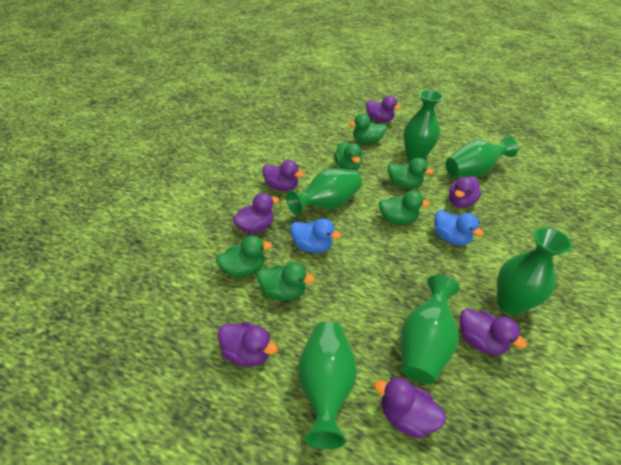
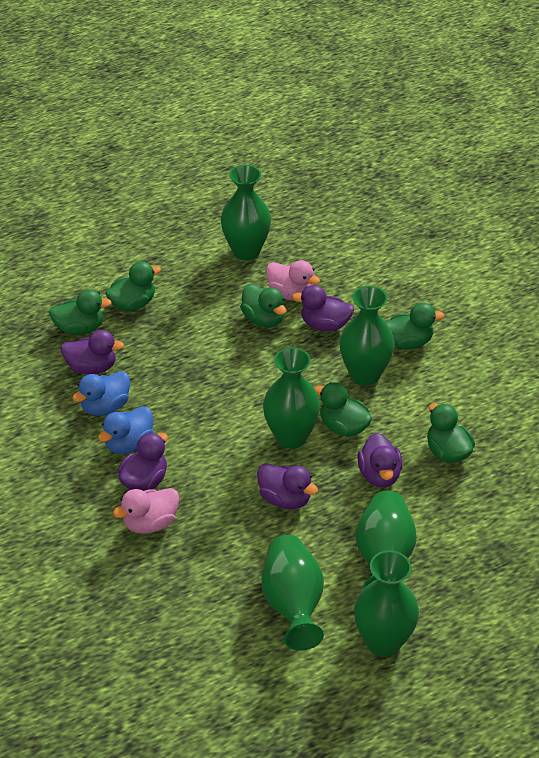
pink duck: 0 -> 2
purple duck: 7 -> 5

